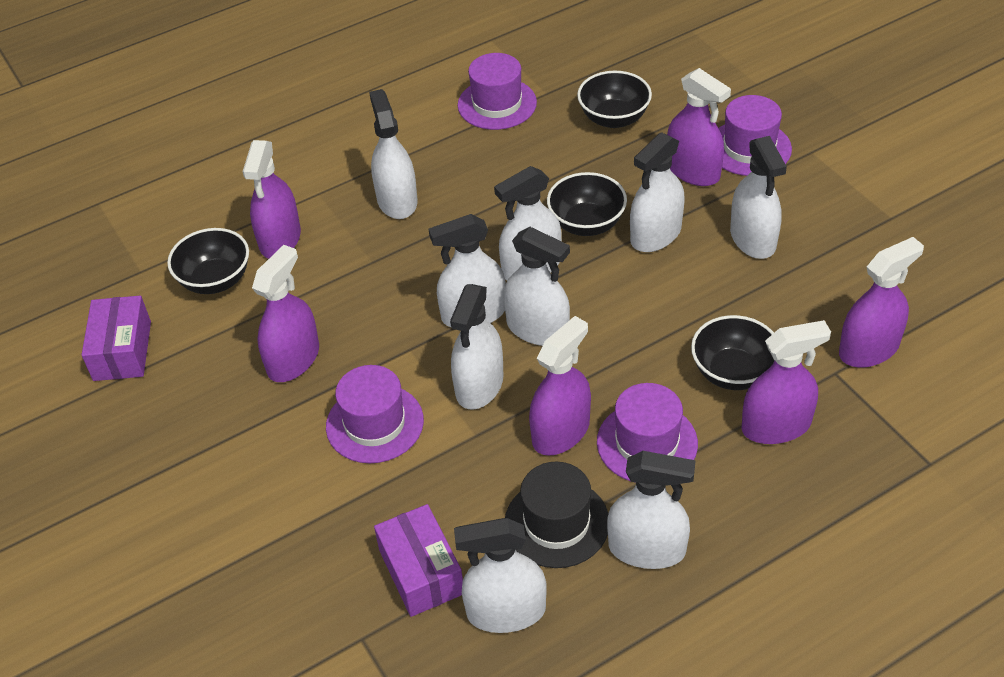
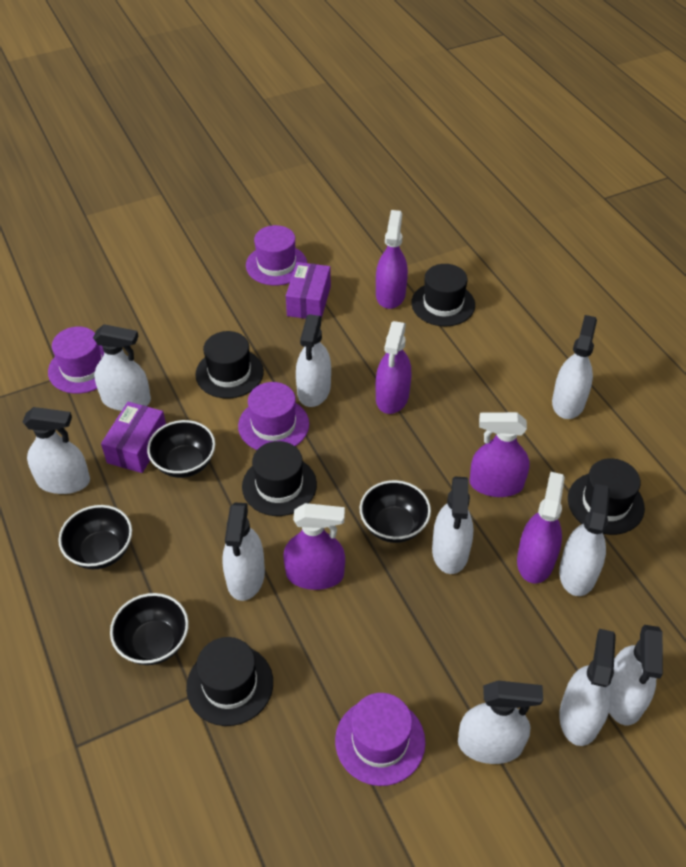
black hat: 1 -> 5
purple spray bottle: 6 -> 5
white spray bottle: 9 -> 10

